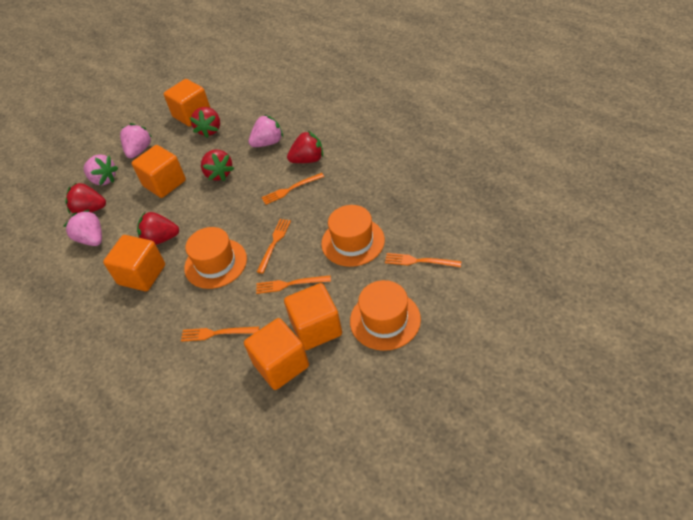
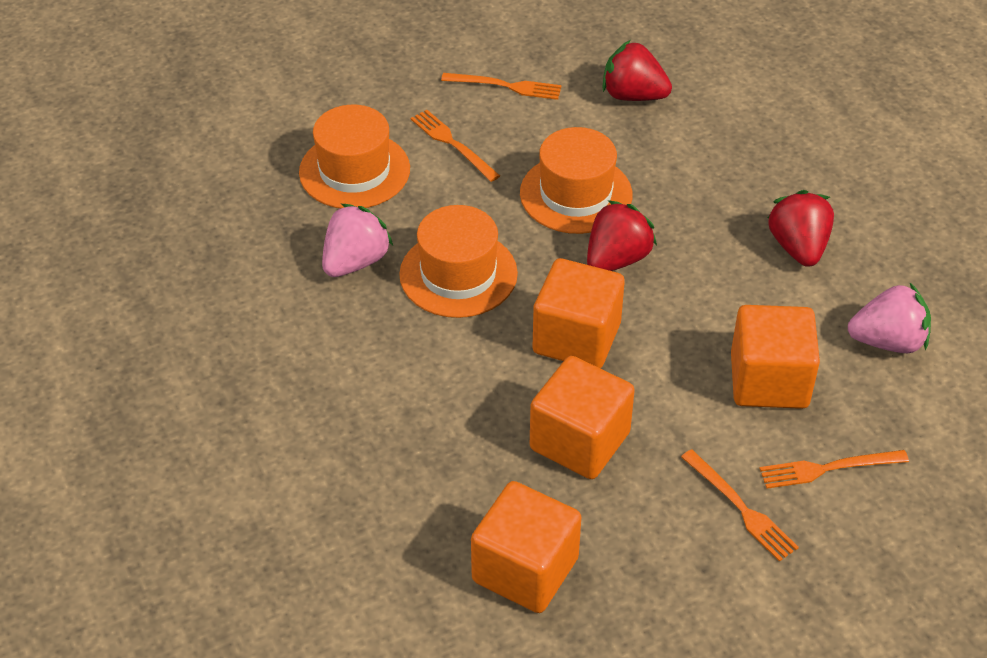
orange cube: 5 -> 4
orange fork: 5 -> 4
pink strawberry: 4 -> 2
red strawberry: 5 -> 3

